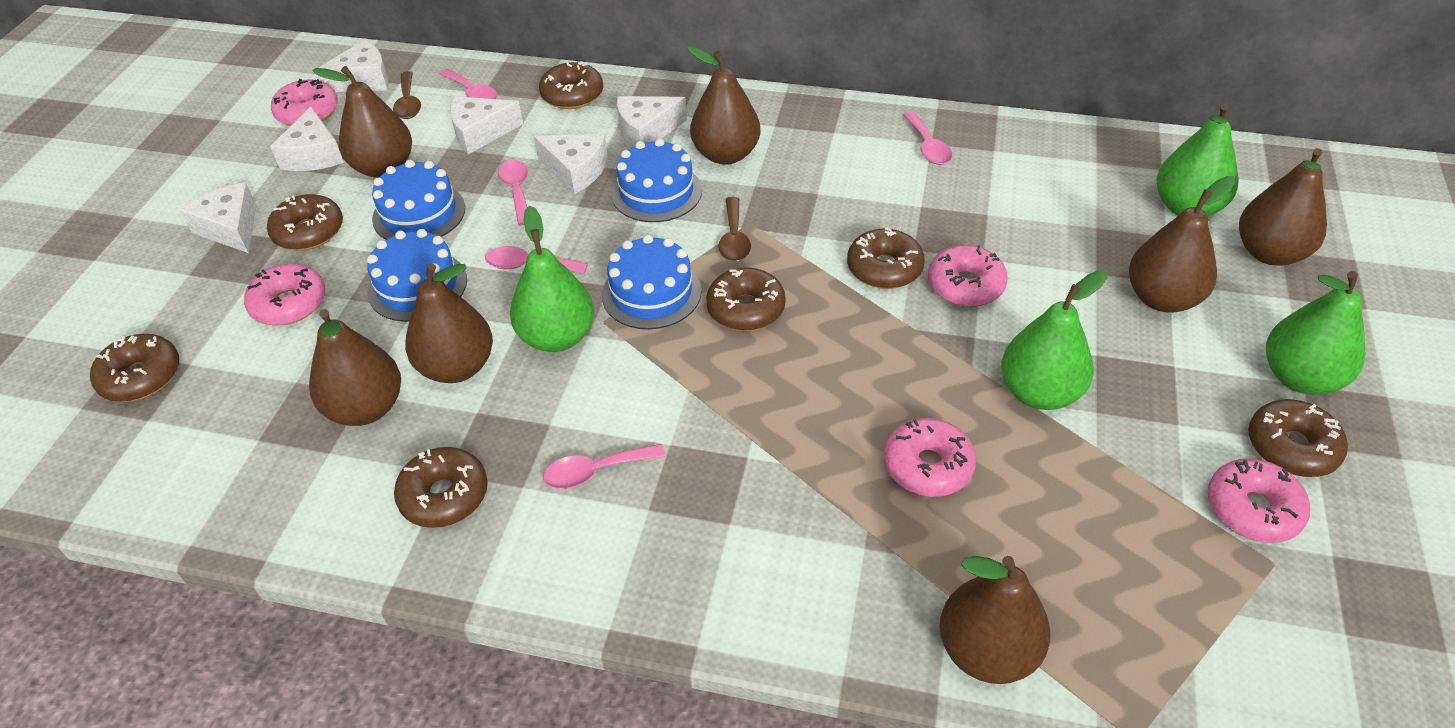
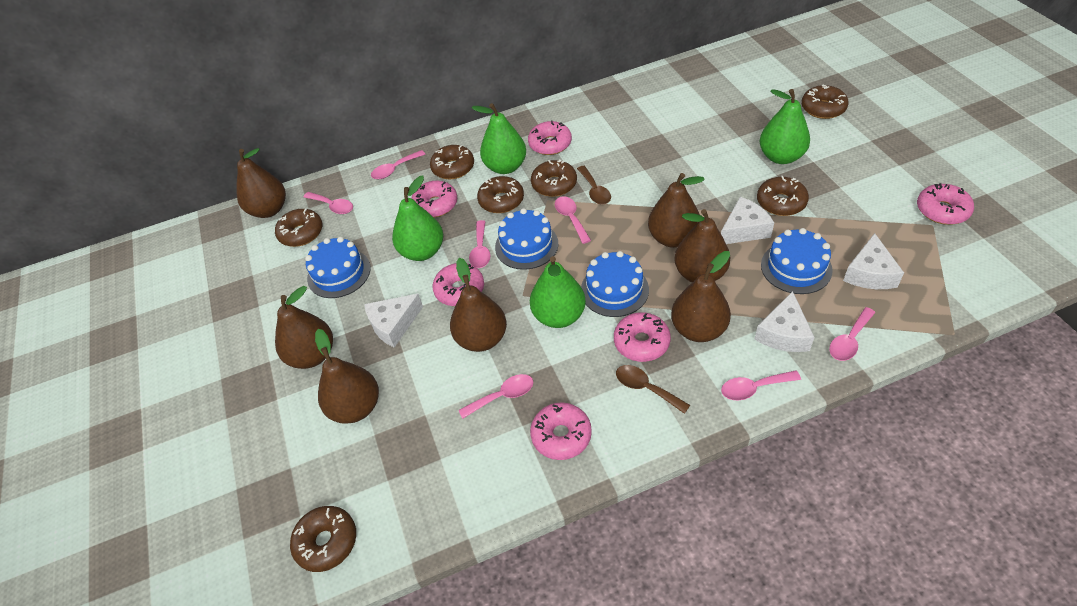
pink donut: 5 -> 6
pink spoon: 5 -> 7
white cheese: 6 -> 4

